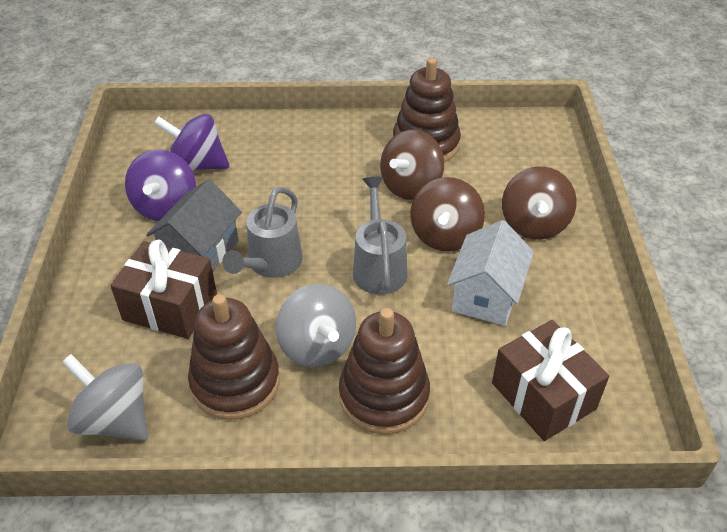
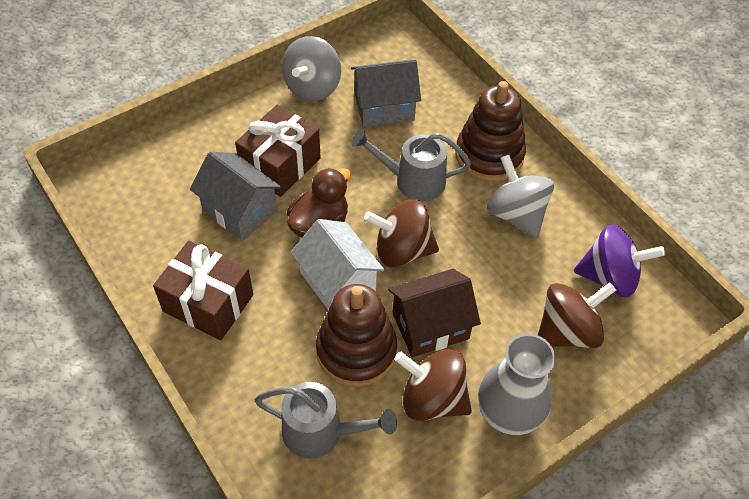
brown duck: 0 -> 1
brown house: 0 -> 1
brown stacking toy: 3 -> 2
grey house: 1 -> 2
grey vase: 0 -> 1
purple spinning top: 2 -> 1

